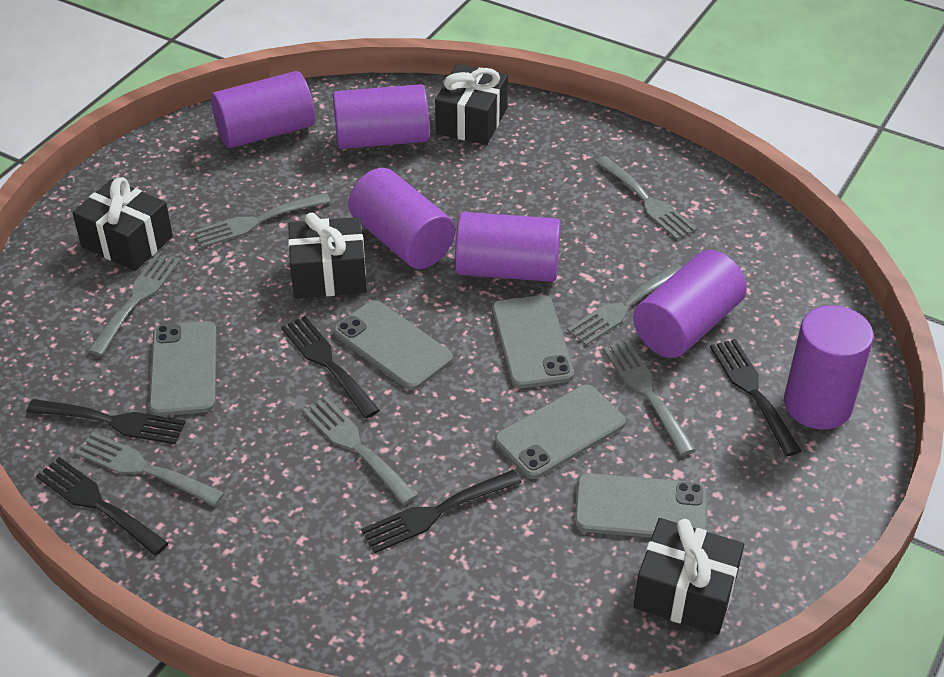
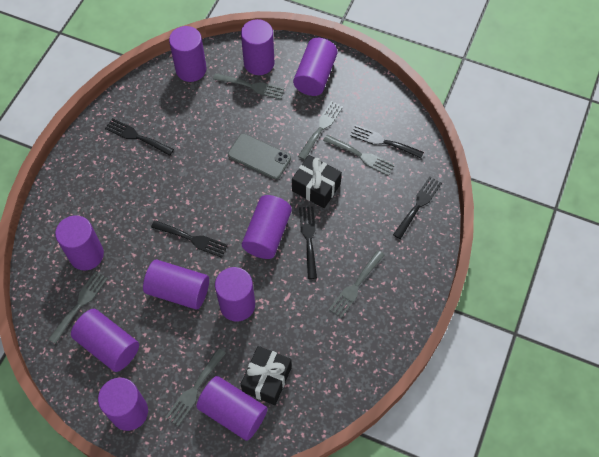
black gift: 4 -> 2
grey fork: 7 -> 6
grey phone: 5 -> 1
purple cylinder: 6 -> 10

